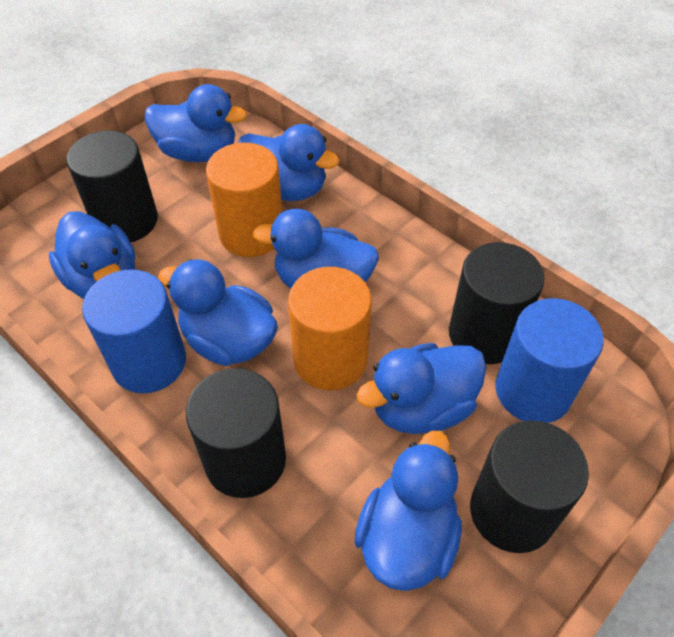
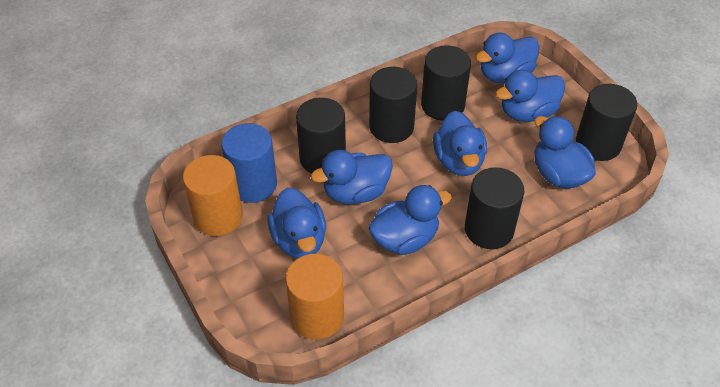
black cylinder: 4 -> 5
blue cylinder: 2 -> 1

